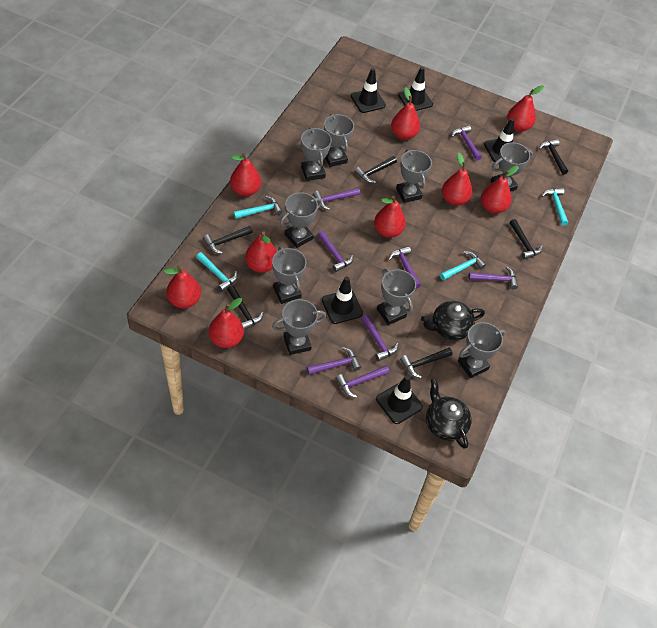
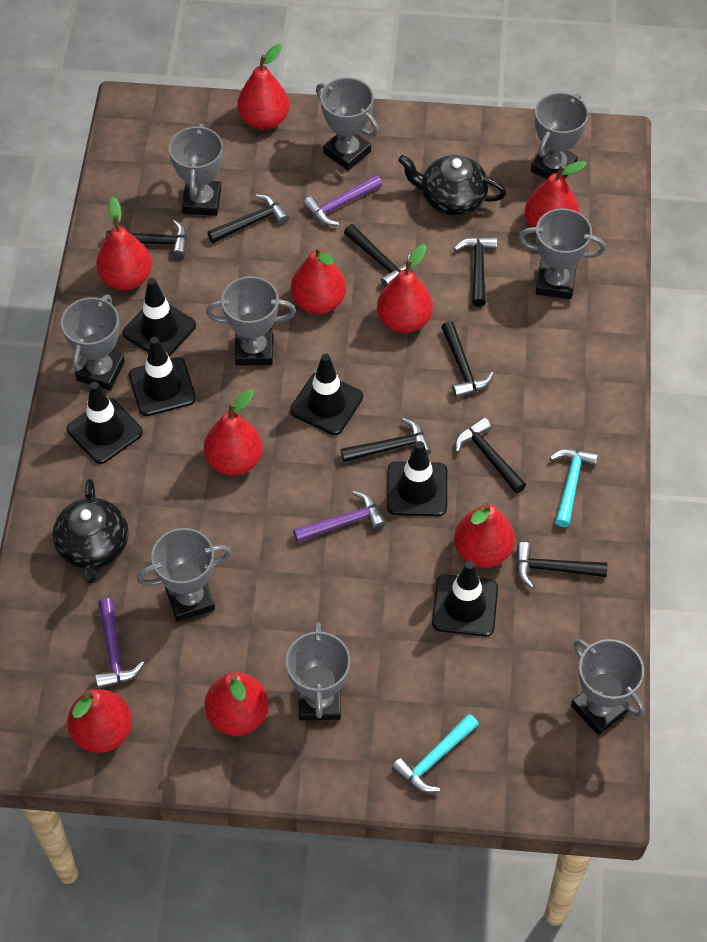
black hammer: 6 -> 8
black traffic cone: 5 -> 6
purple hammer: 8 -> 3
turquoise hammer: 4 -> 2

